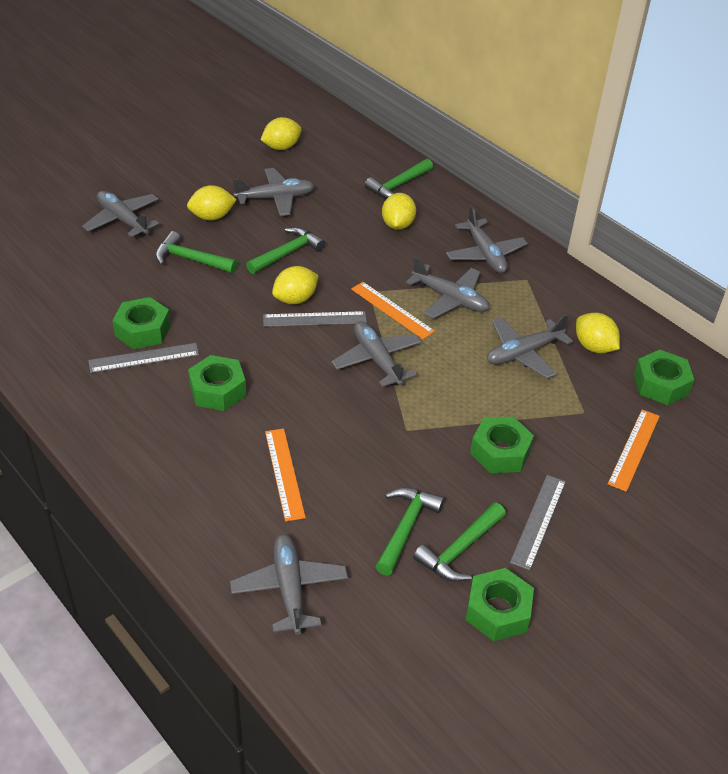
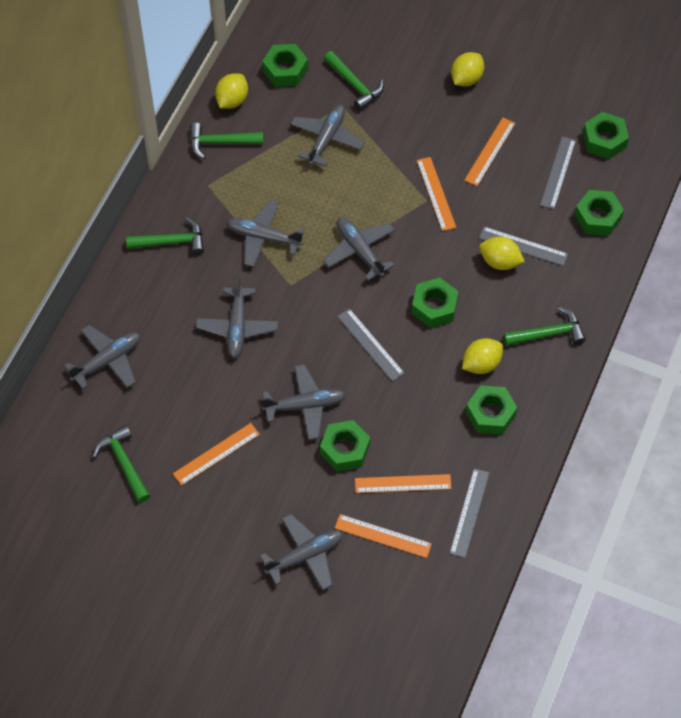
green nut: 5 -> 6
grey ruler: 3 -> 4
orange ruler: 3 -> 5
yellow lemon: 5 -> 4

